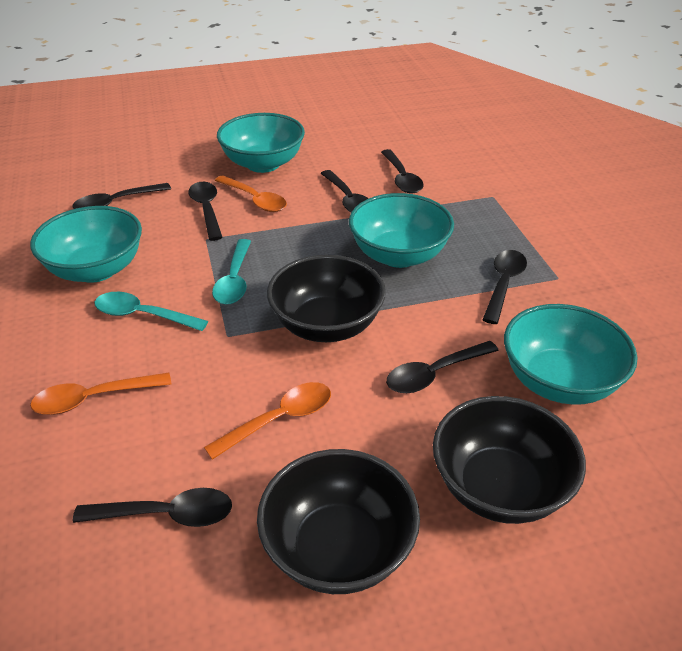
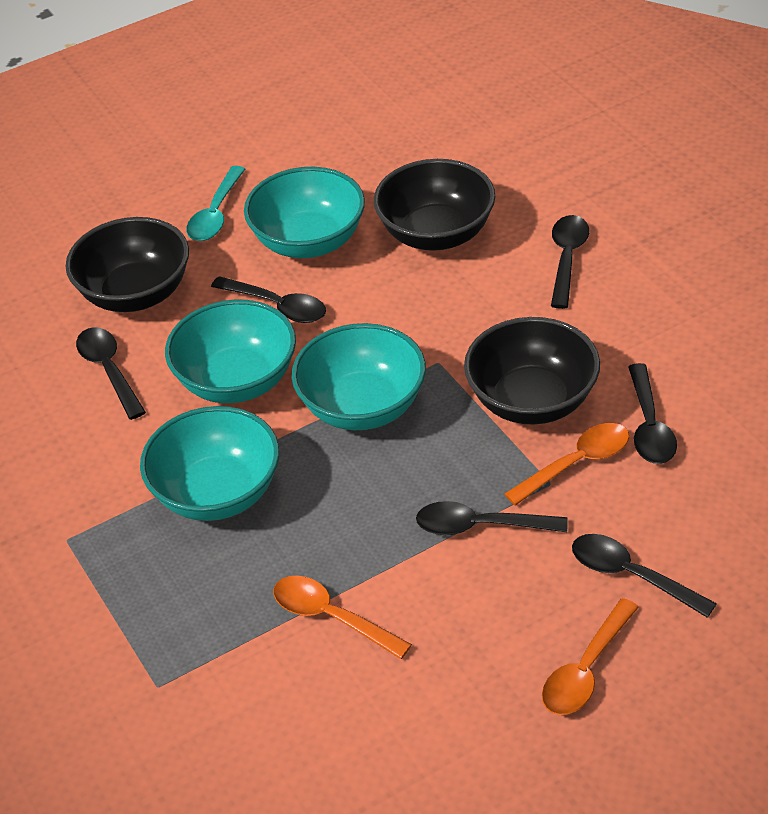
black spoon: 7 -> 6
turquoise spoon: 2 -> 1

